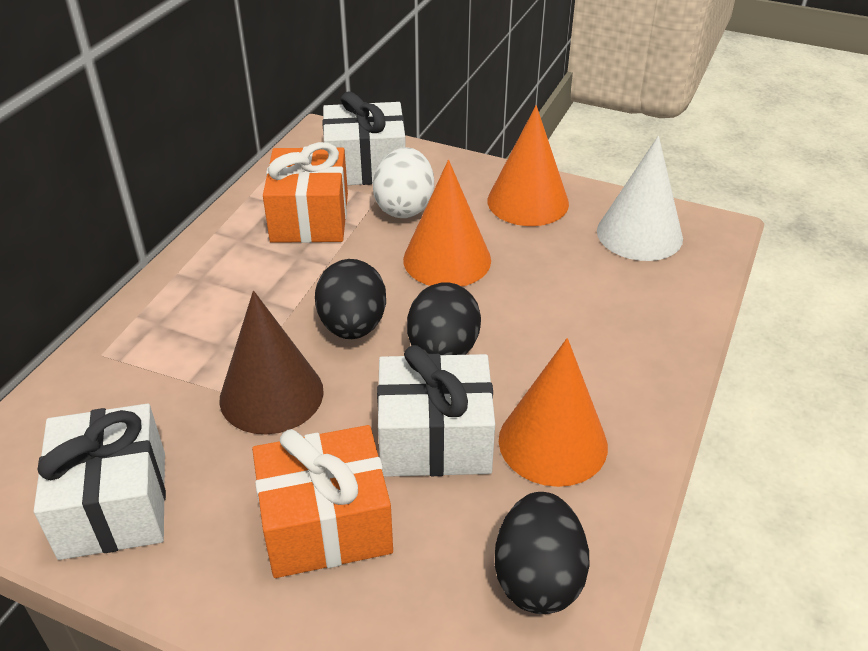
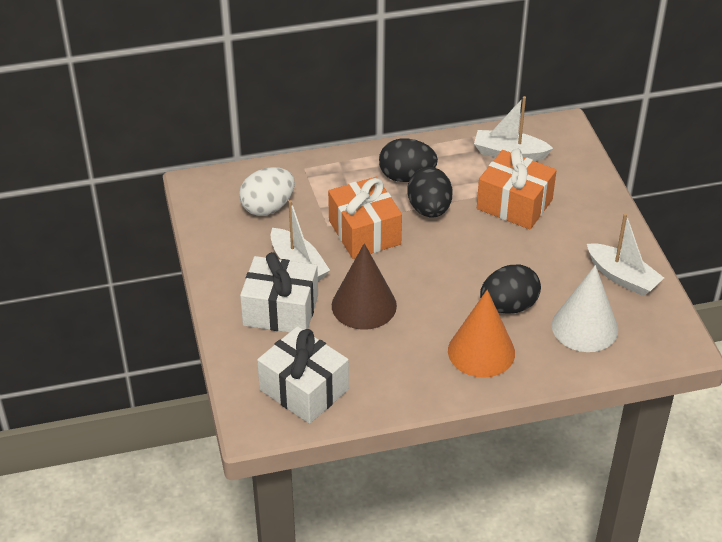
orange cone: 3 -> 1
white boat: 0 -> 3
white gift: 3 -> 2

